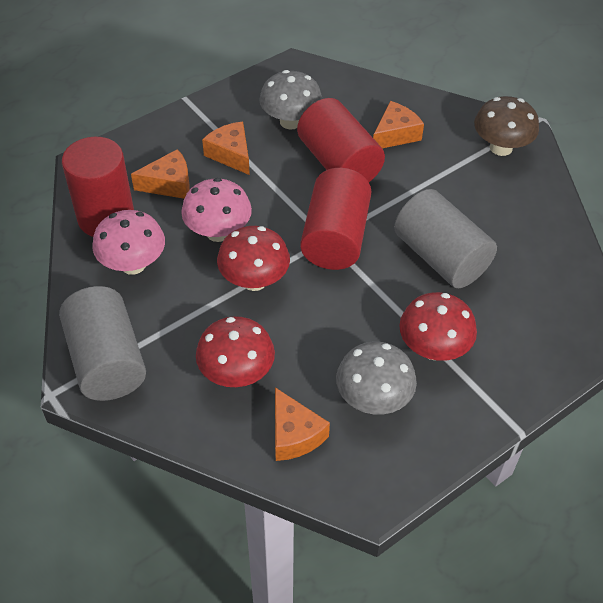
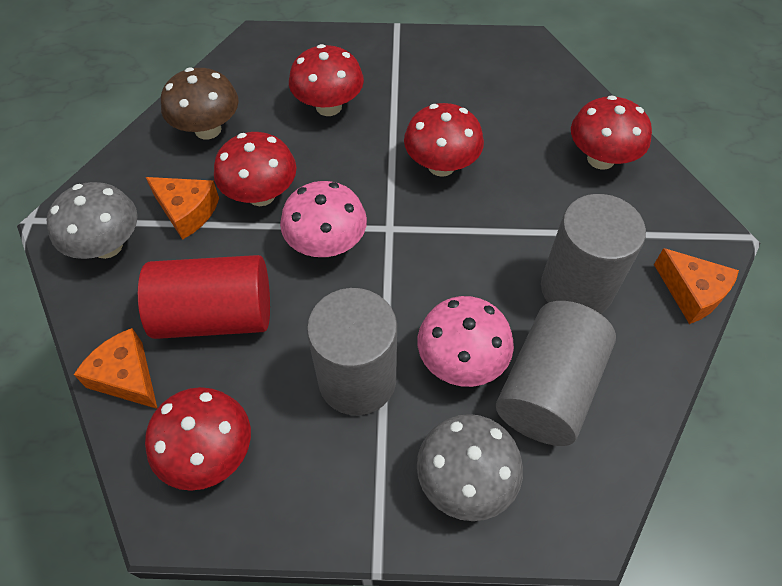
grey cylinder: 2 -> 3
orange cheese: 4 -> 3
red cylinder: 3 -> 1
red mushroom: 3 -> 5

